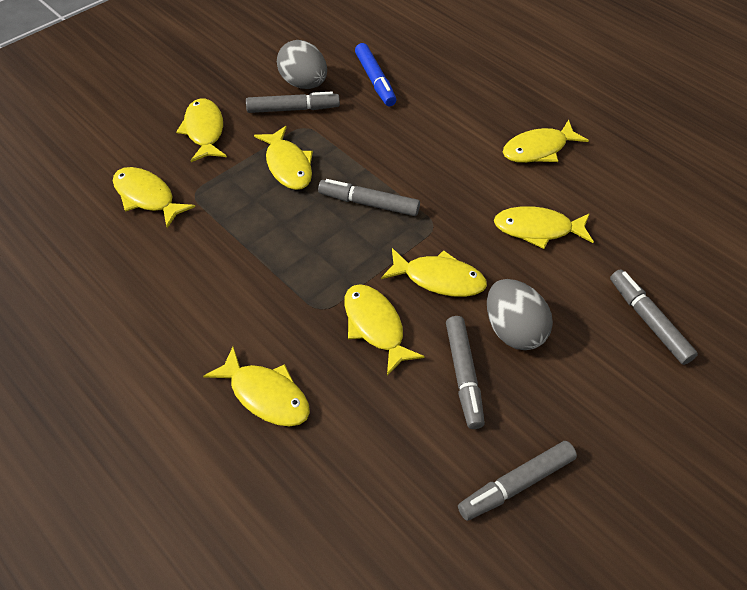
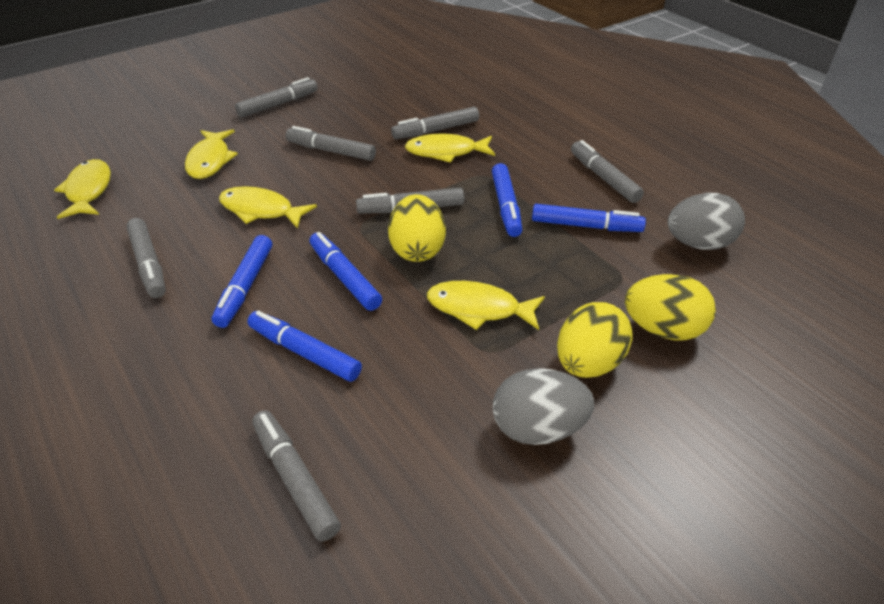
blue marker: 1 -> 5
grey marker: 5 -> 7
yellow egg: 0 -> 3
yellow fish: 8 -> 5

